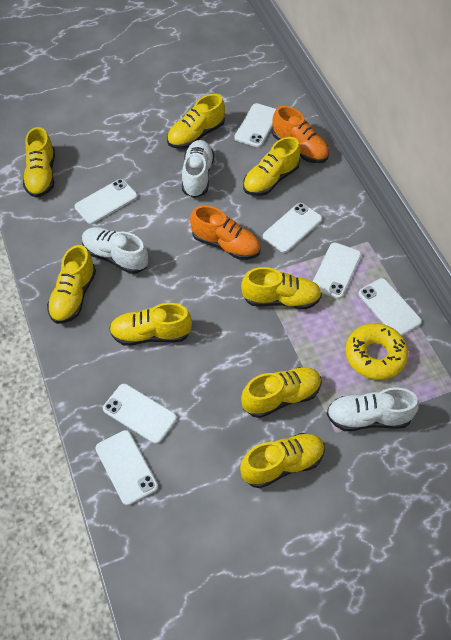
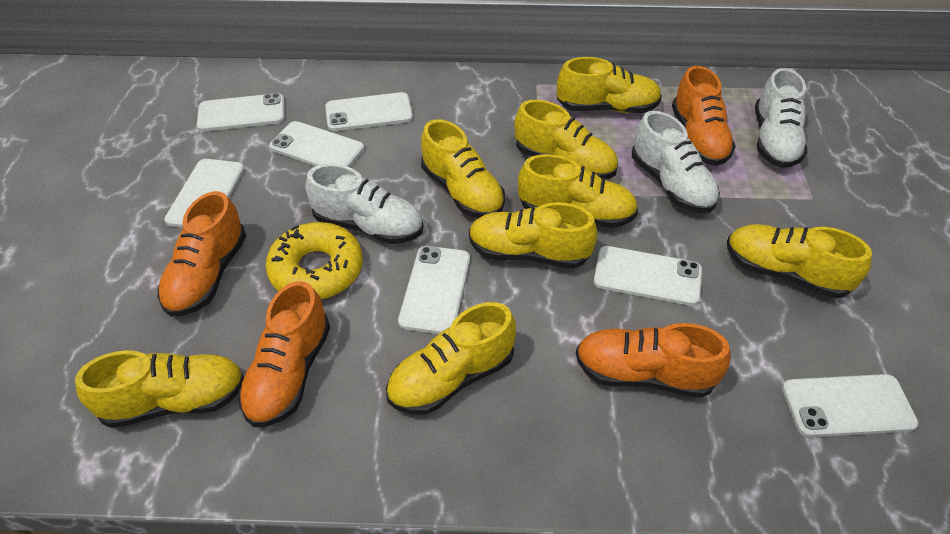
orange shoe: 2 -> 4

